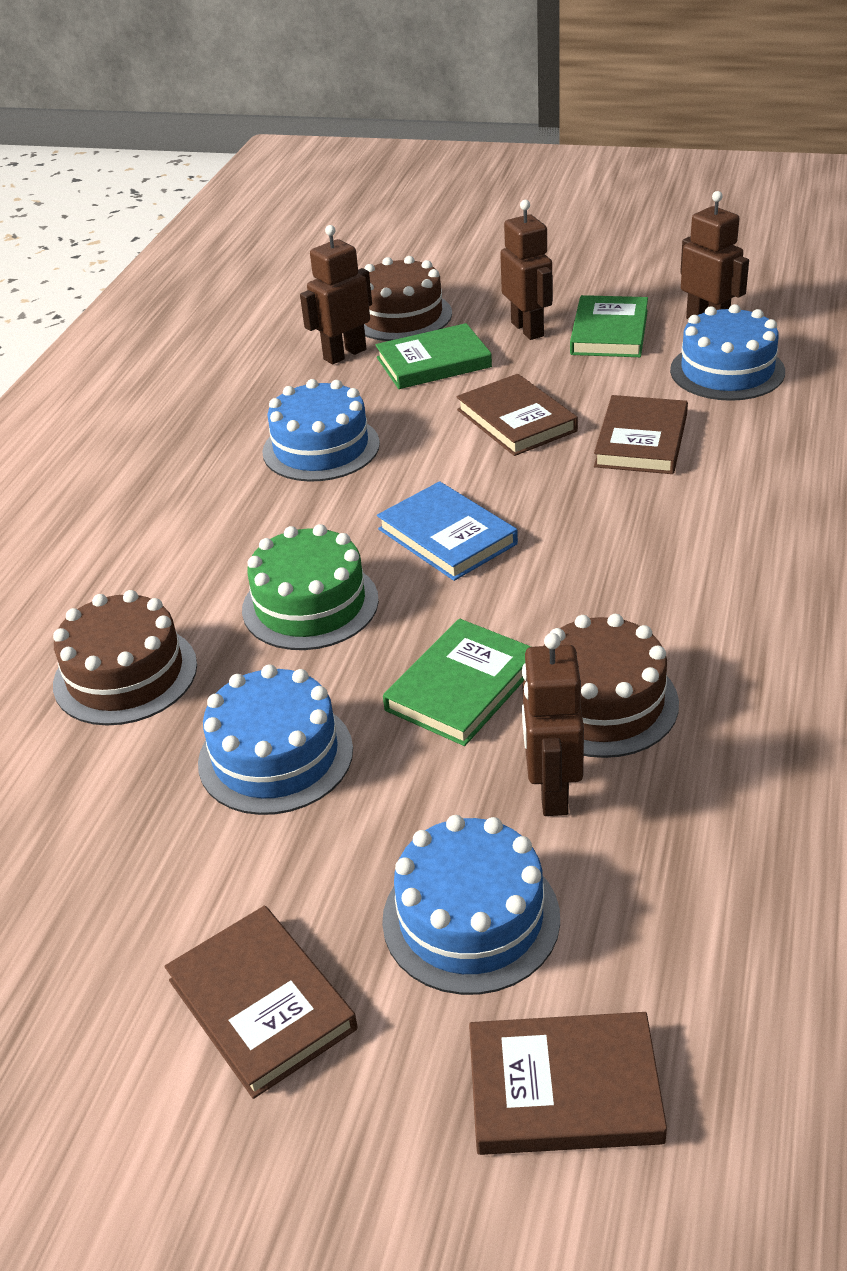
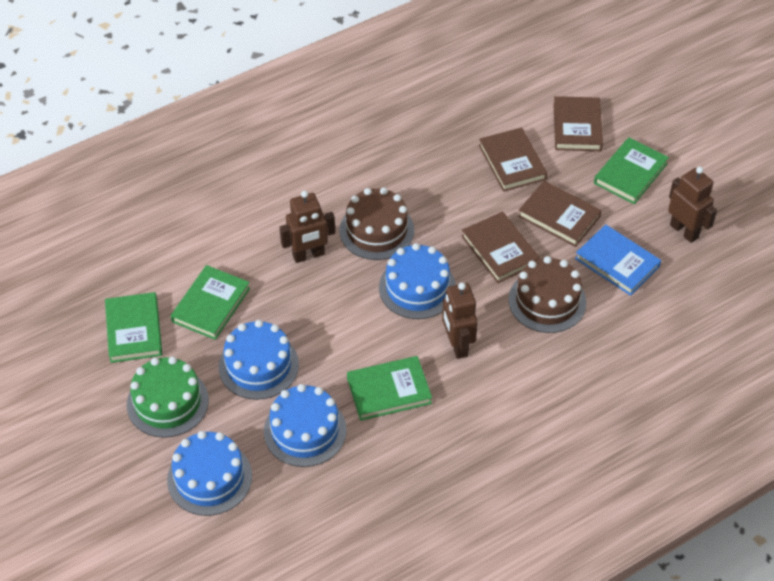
brown cake: 3 -> 2
brown robot: 4 -> 3
green book: 3 -> 4

